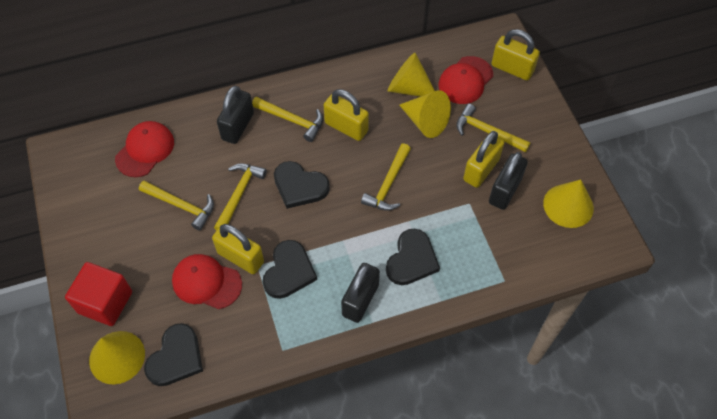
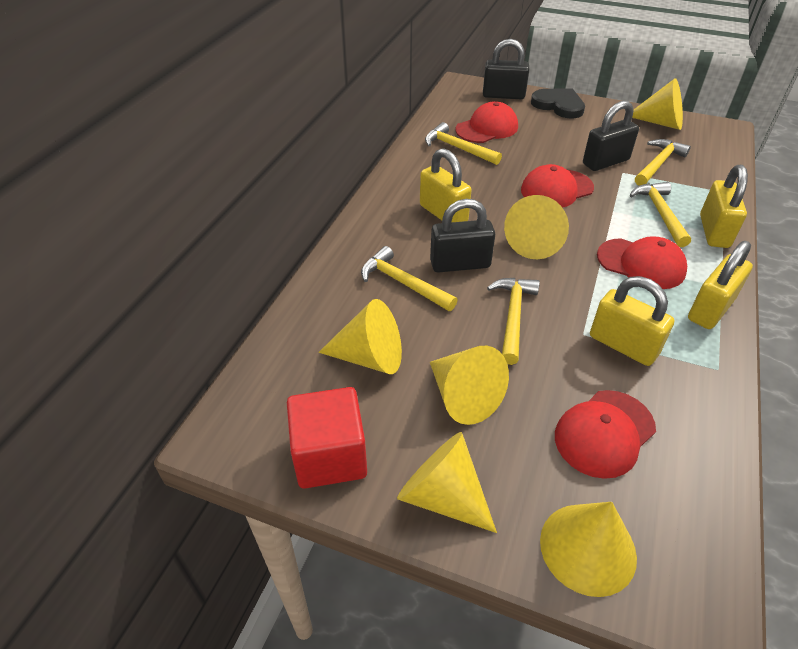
black heart: 4 -> 1
red cap: 3 -> 4
yellow cone: 4 -> 6

